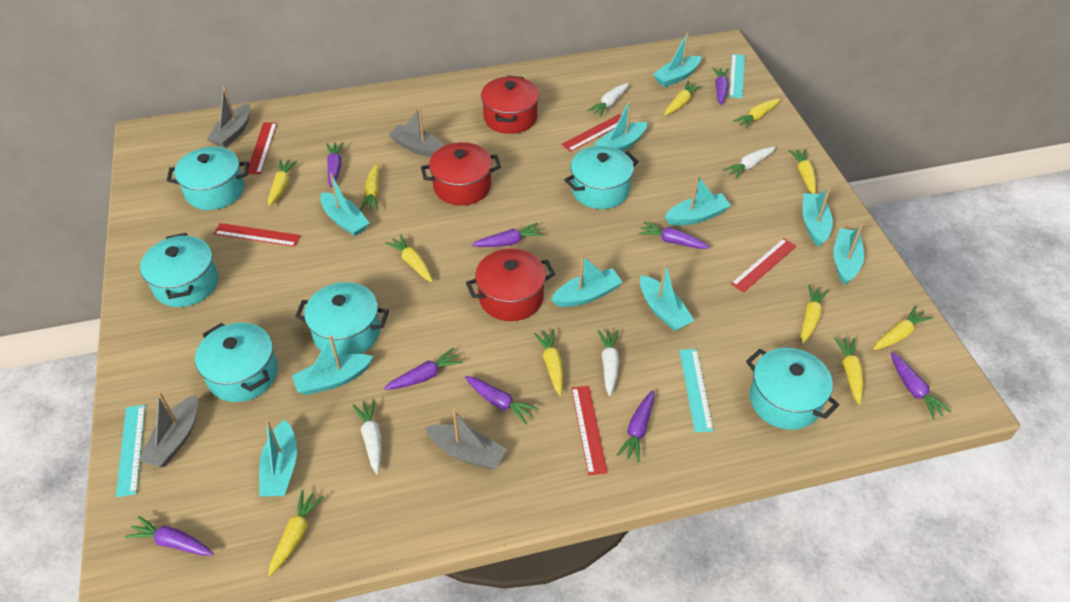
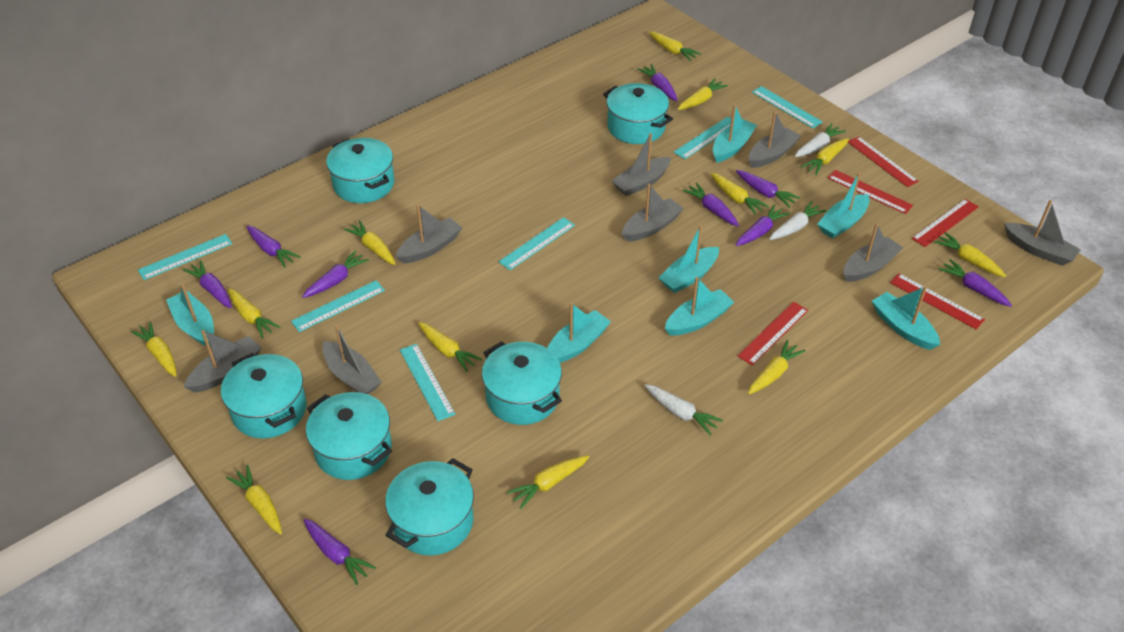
grey boat: 4 -> 8
red pot: 3 -> 0
turquoise boat: 10 -> 7
turquoise ruler: 3 -> 6
white carrot: 4 -> 3
yellow carrot: 11 -> 12

